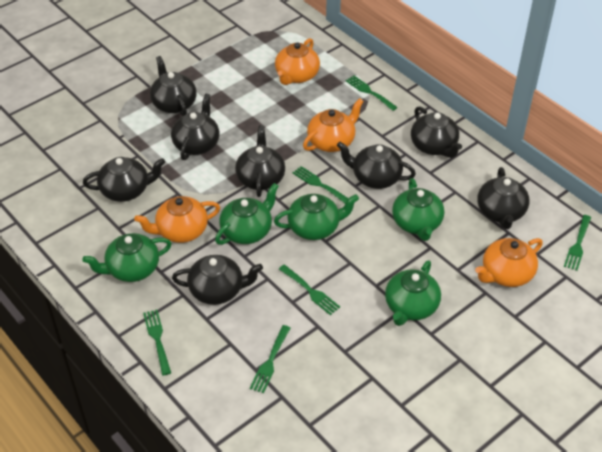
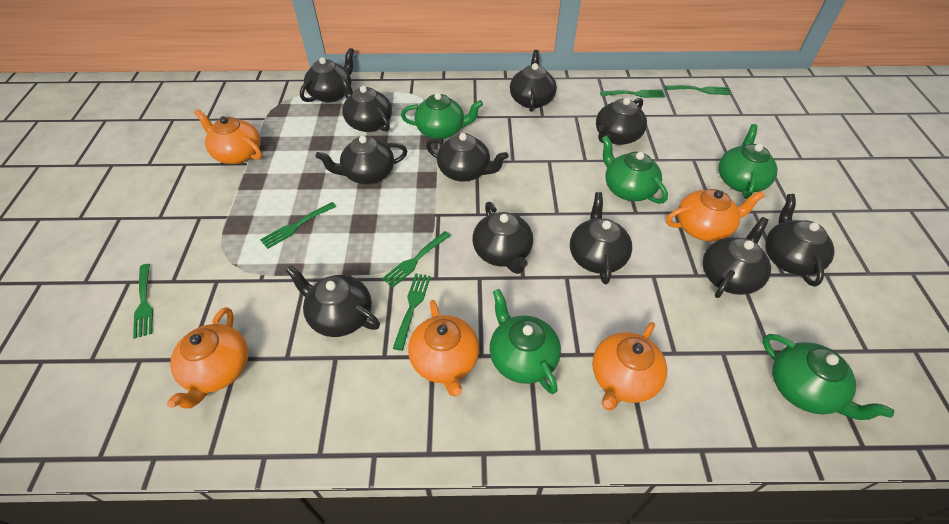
black teapot: 8 -> 11
orange teapot: 4 -> 5

